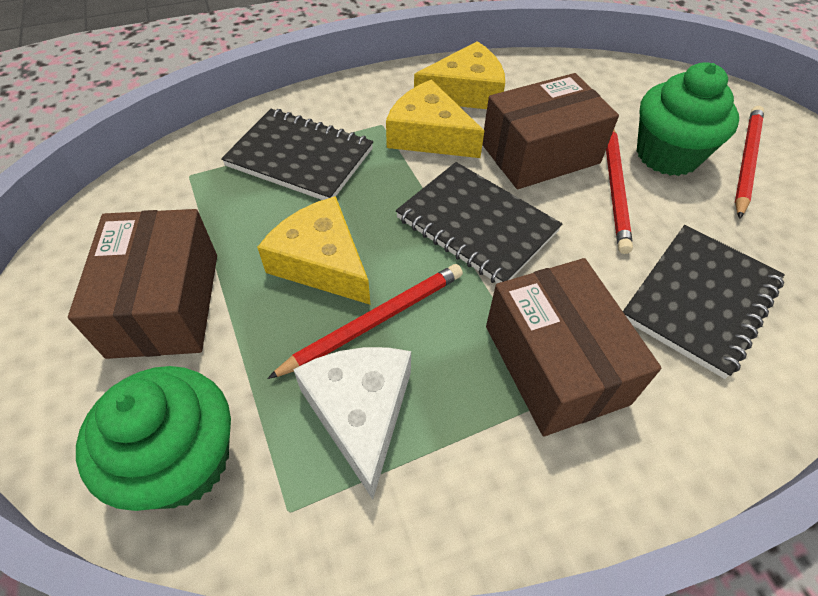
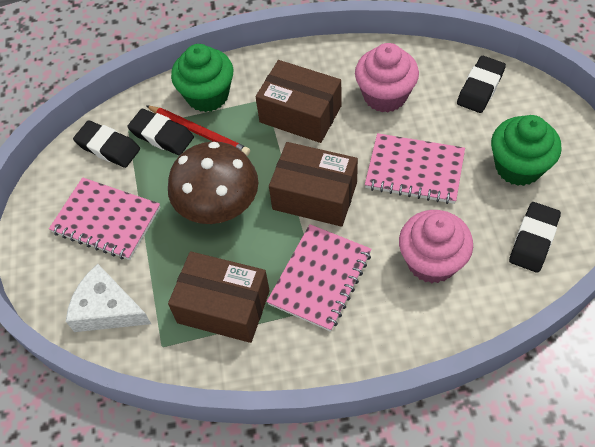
black eraser: 0 -> 4
black notebook: 3 -> 0
brown mushroom: 0 -> 1
pink cupcake: 0 -> 2
pink notebook: 0 -> 3
red pencil: 3 -> 1
yellow cheese: 3 -> 0

